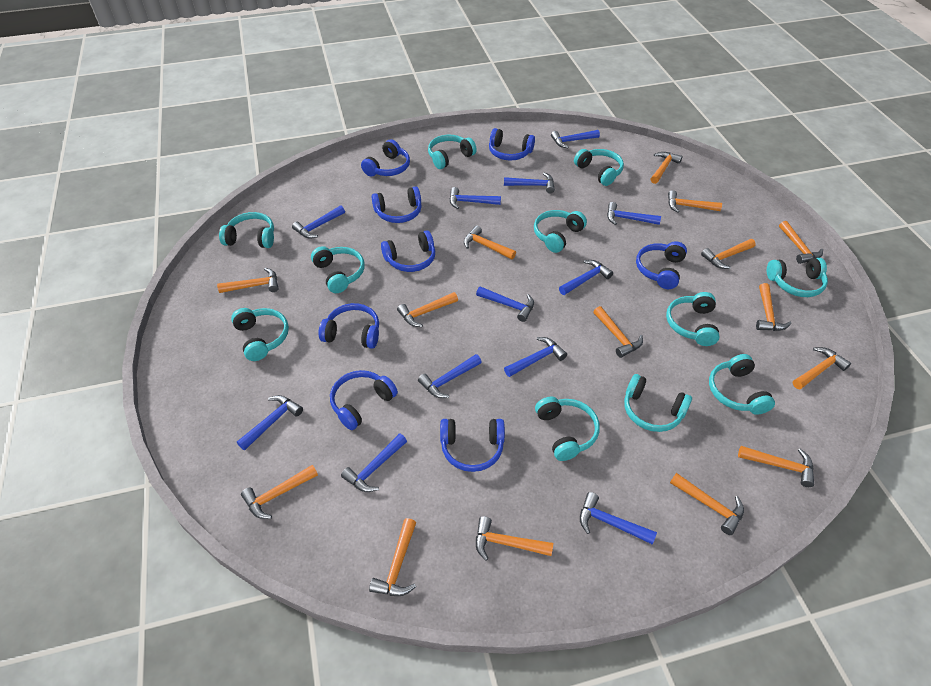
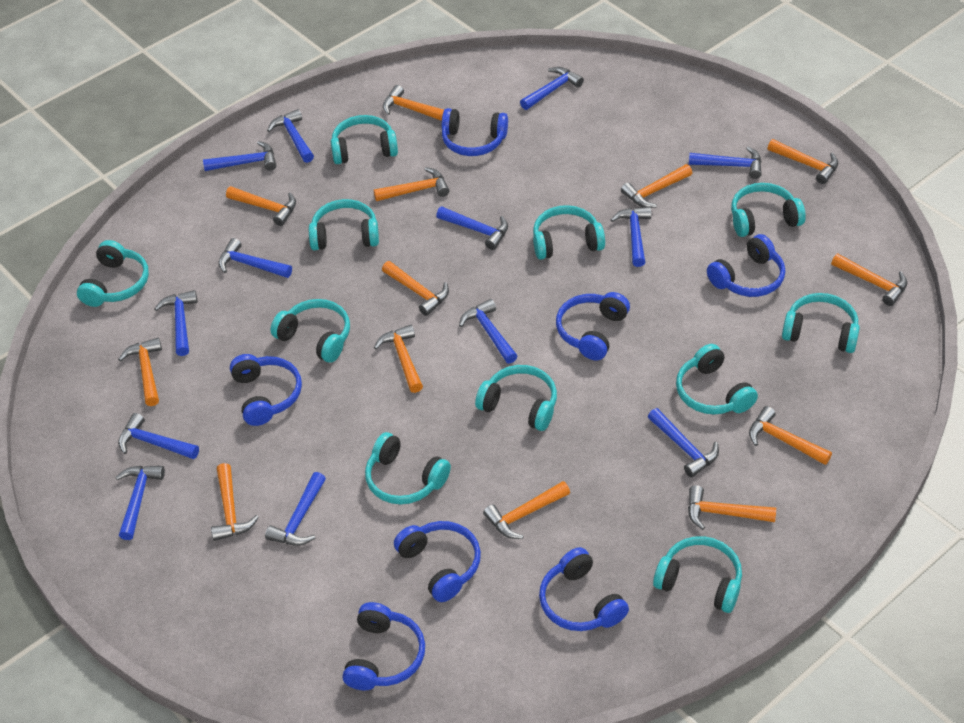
blue hammer: 12 -> 13
blue headphones: 8 -> 7
orange hammer: 15 -> 13

